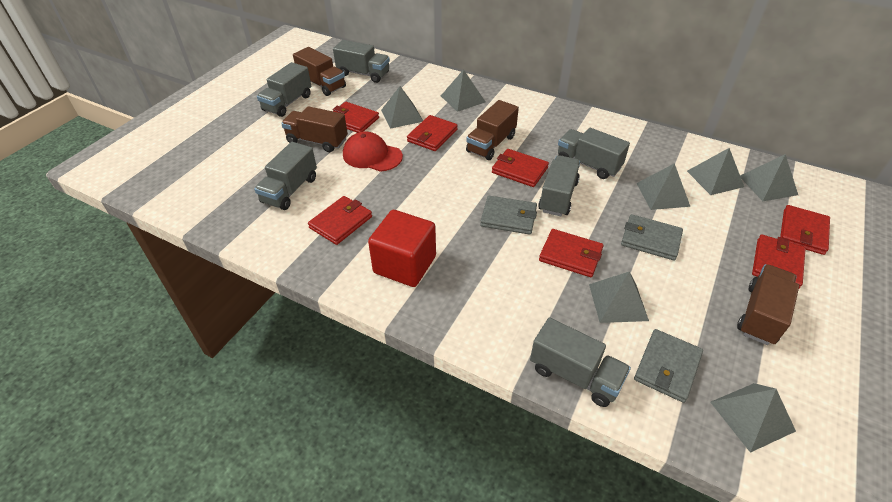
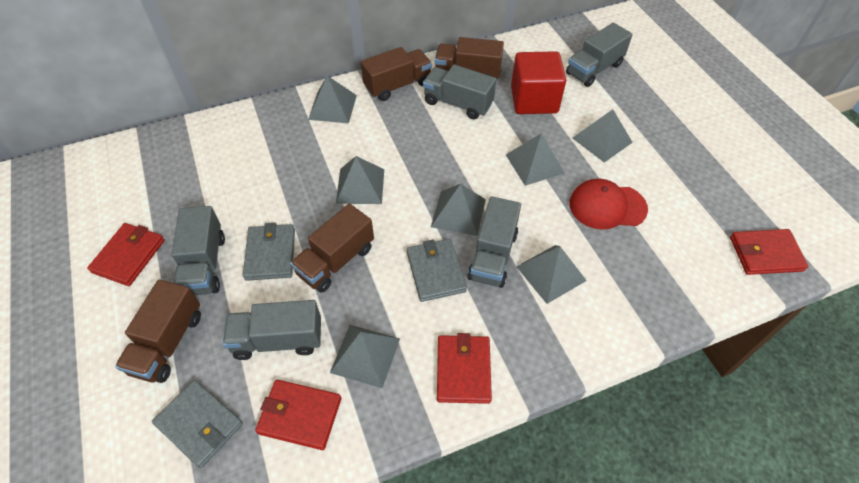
grey truck: 6 -> 5
red wallet: 7 -> 4

